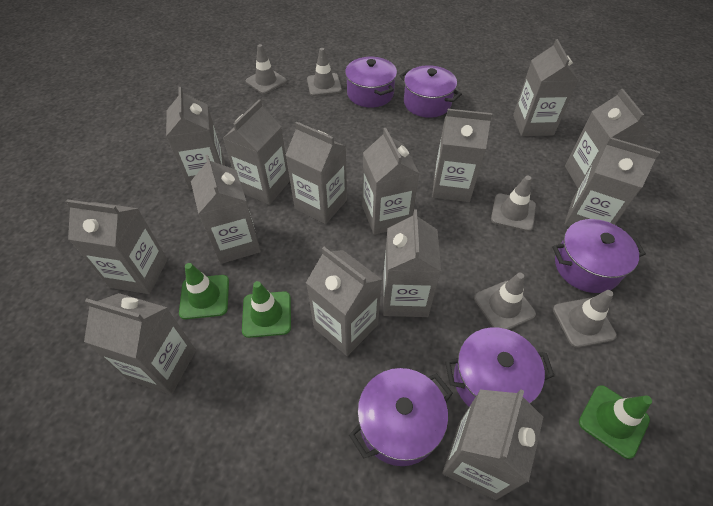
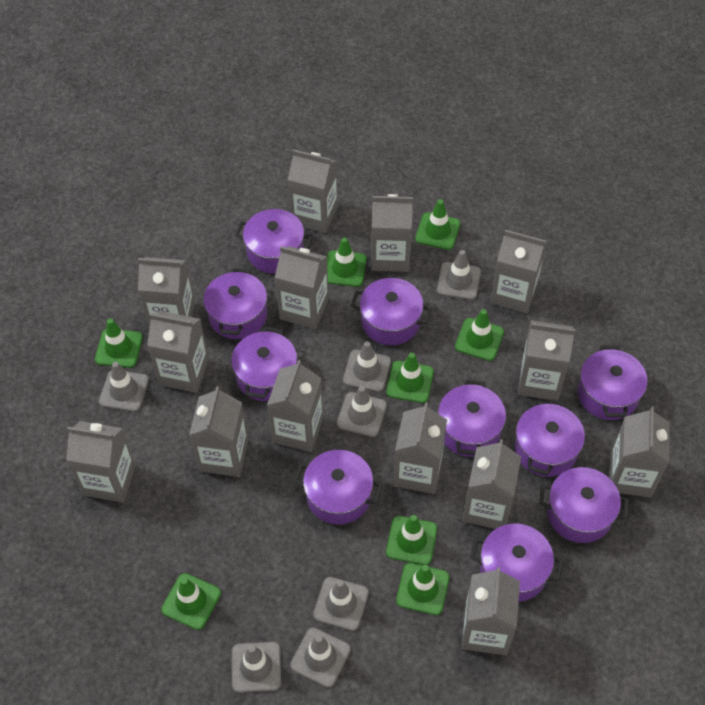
green traffic cone: 3 -> 8
grey traffic cone: 5 -> 7
purple pot: 5 -> 10

